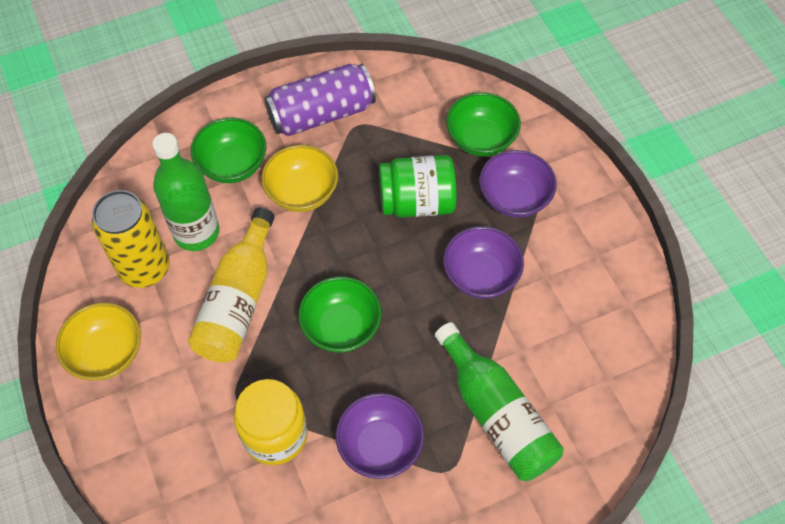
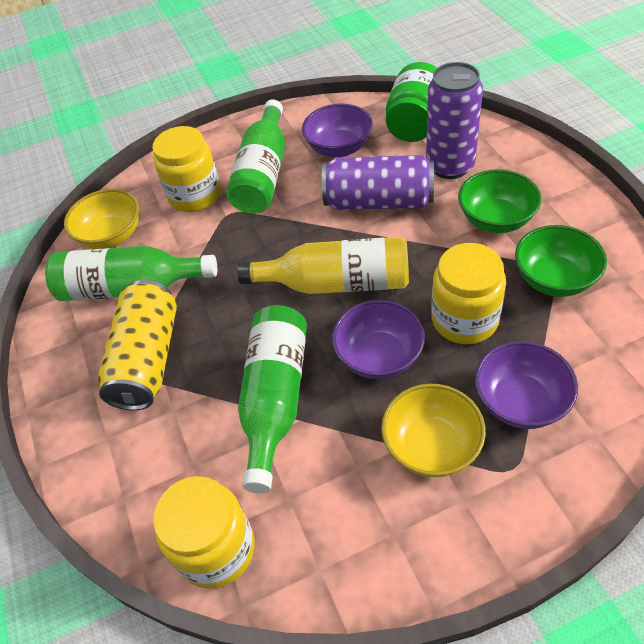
green bottle: 2 -> 3
green bowl: 3 -> 2
purple can: 1 -> 2
yellow jar: 1 -> 3

